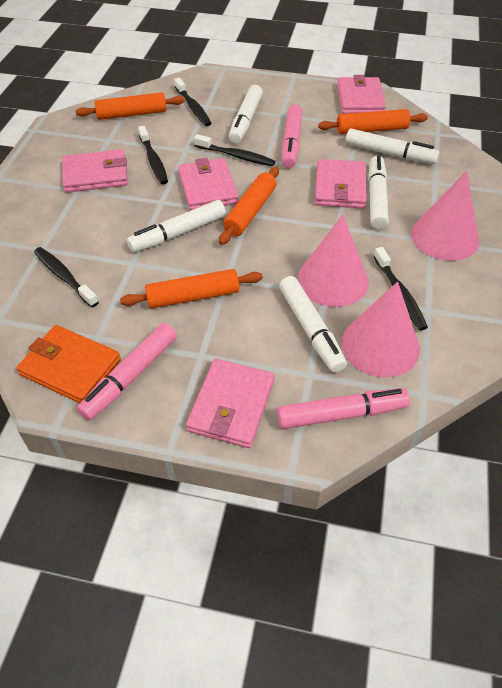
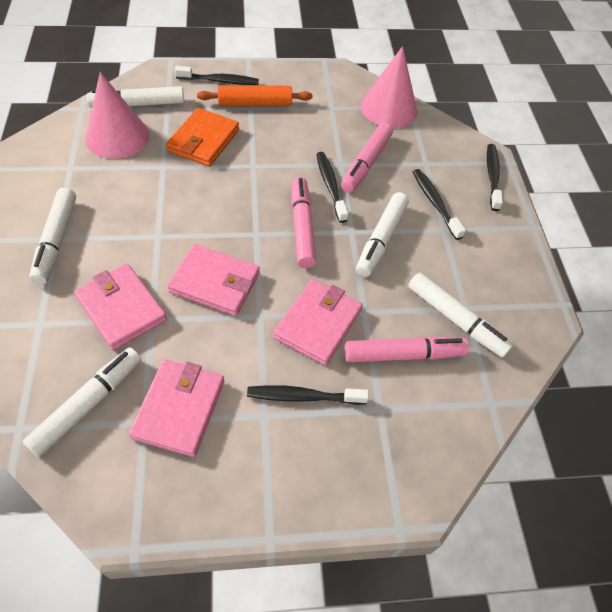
orange rolling pin: 4 -> 1
pink cone: 3 -> 2
pink wallet: 5 -> 4

